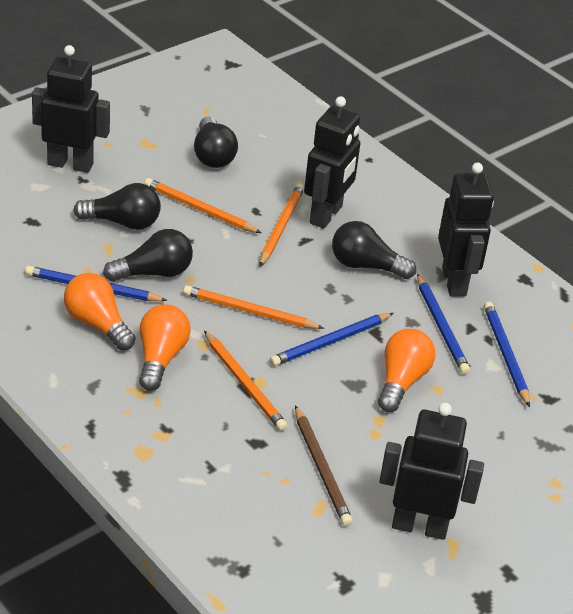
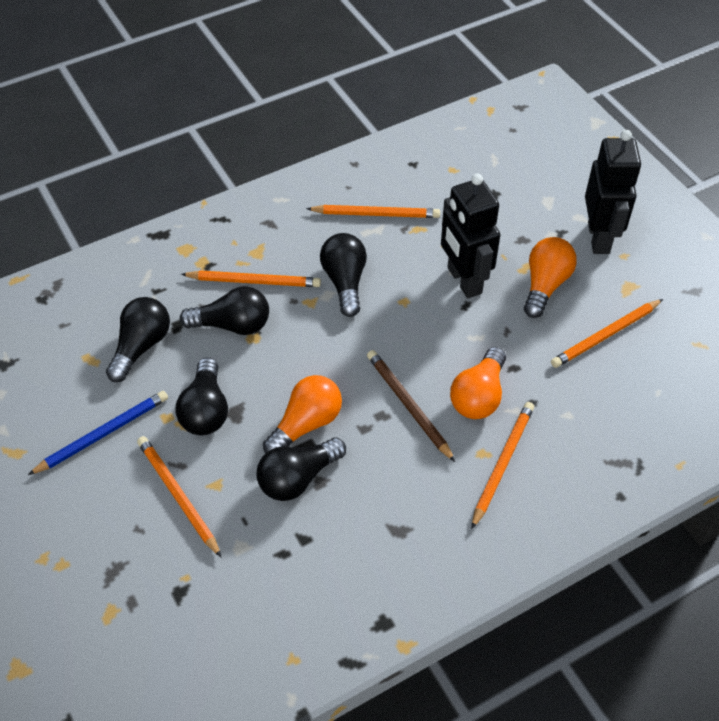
black light bulb: 4 -> 5
black robot: 4 -> 2
blue pencil: 4 -> 1
orange pencil: 4 -> 5

